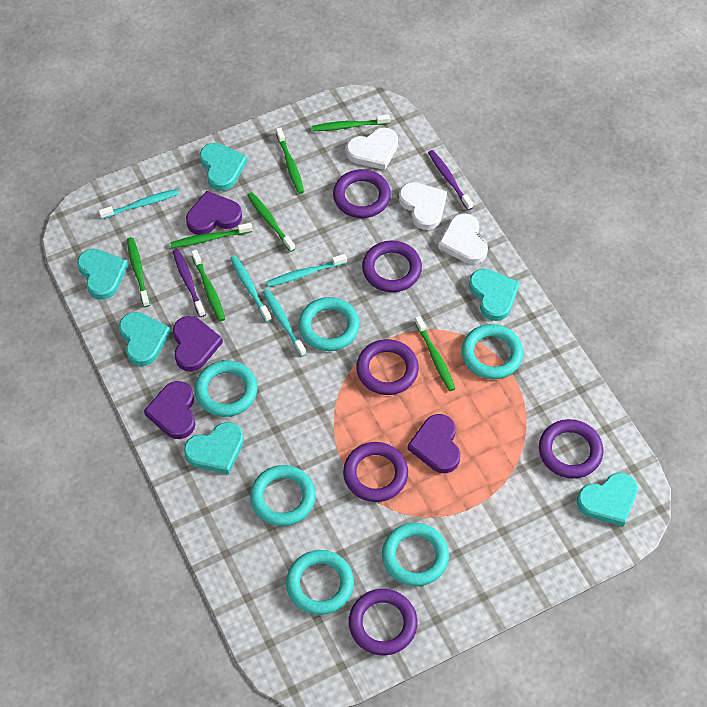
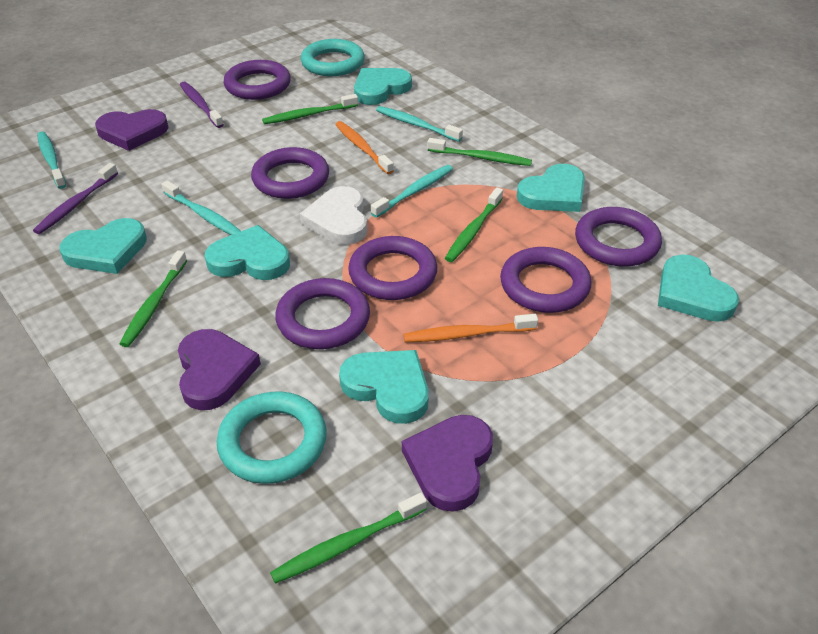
green toothbrush: 7 -> 5
orange toothbrush: 0 -> 2
purple heart: 4 -> 3
turquoise ring: 6 -> 2
white heart: 3 -> 1

